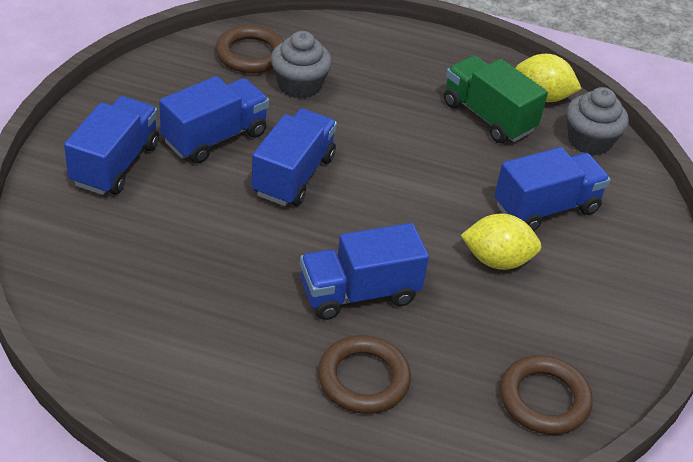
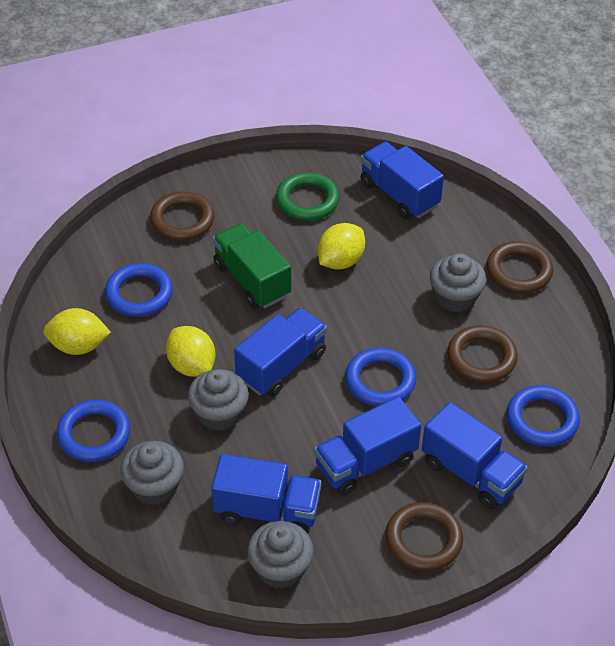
blue ring: 0 -> 4
brown ring: 3 -> 4
green ring: 0 -> 1
grey cupcake: 2 -> 4
yellow lemon: 2 -> 3

